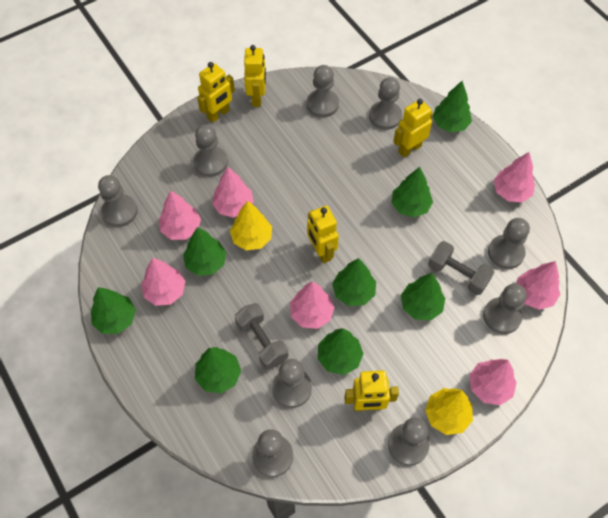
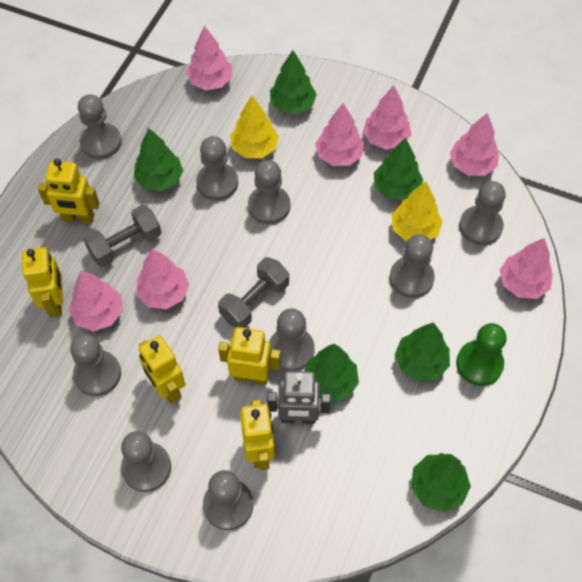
green pawn: 0 -> 1
green tree: 8 -> 6
grey robot: 0 -> 1

